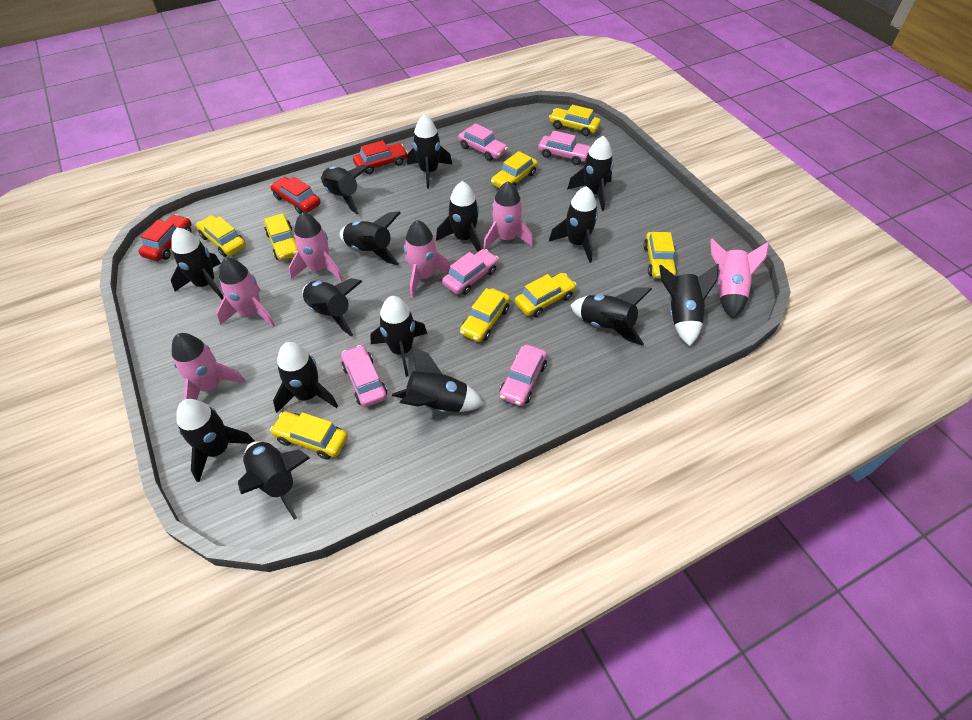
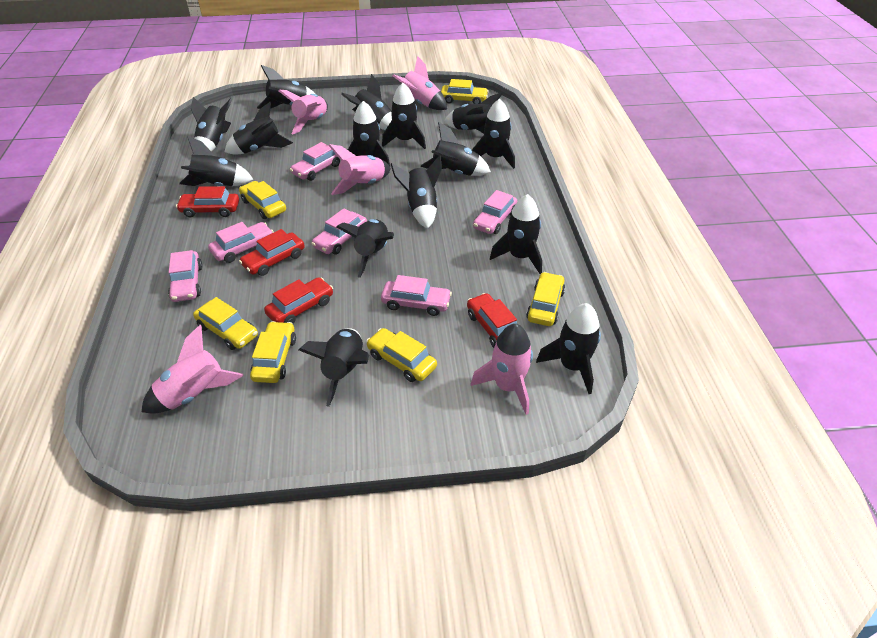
pink car: 5 -> 6
pink rocket: 6 -> 5
red car: 3 -> 4
yellow car: 8 -> 6

